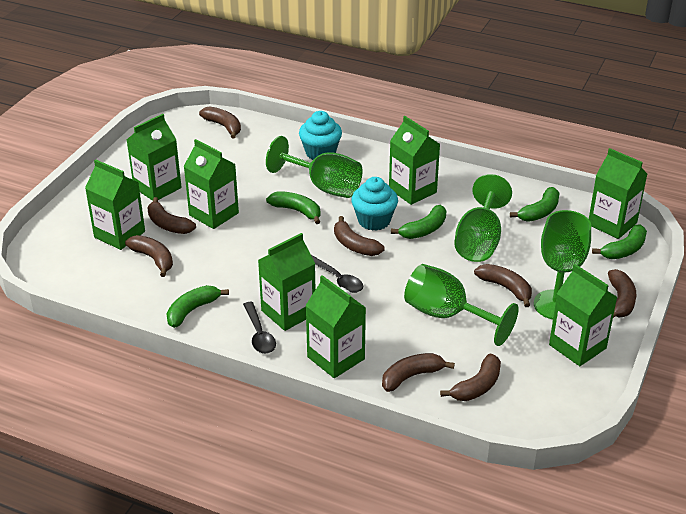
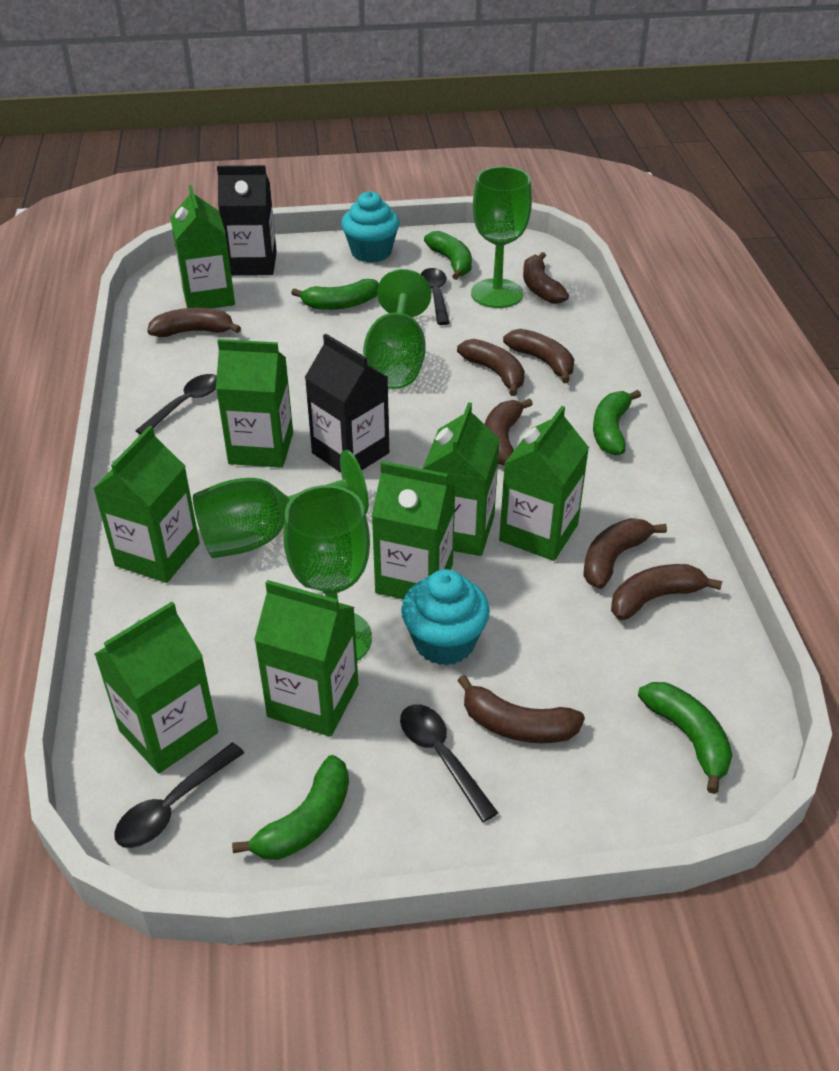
black carton: 0 -> 2
black spoon: 2 -> 4

